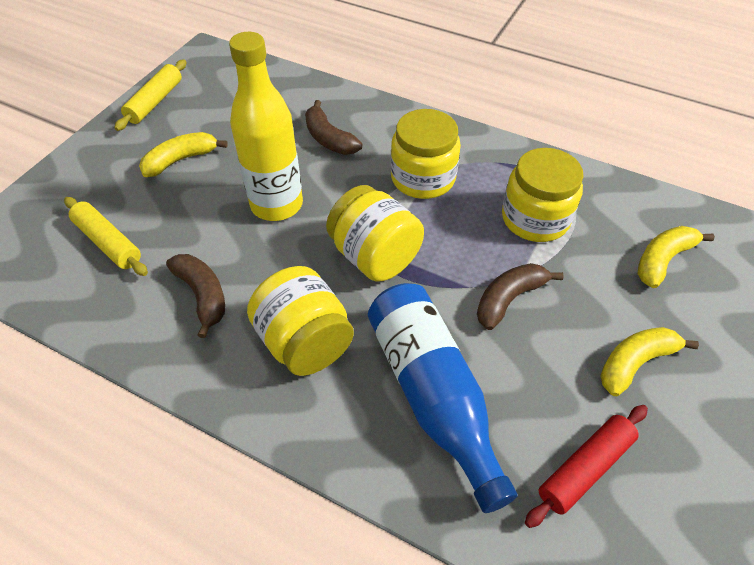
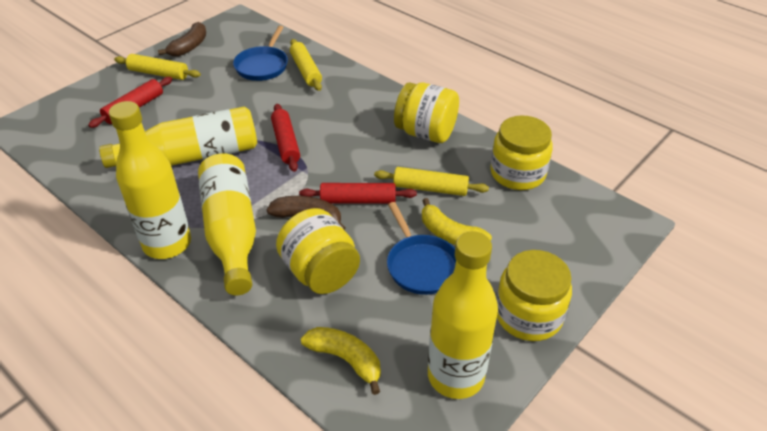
blue bottle: 1 -> 0
blue pan: 0 -> 2
brown banana: 3 -> 2
red rolling pin: 1 -> 3
yellow banana: 3 -> 2
yellow bottle: 1 -> 4
yellow rolling pin: 2 -> 3

